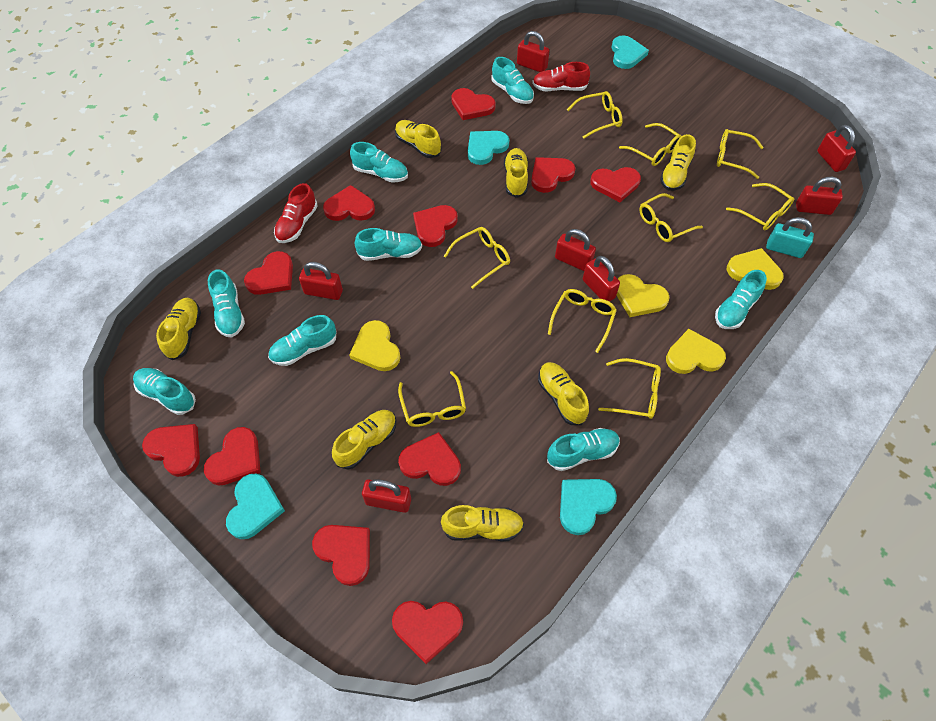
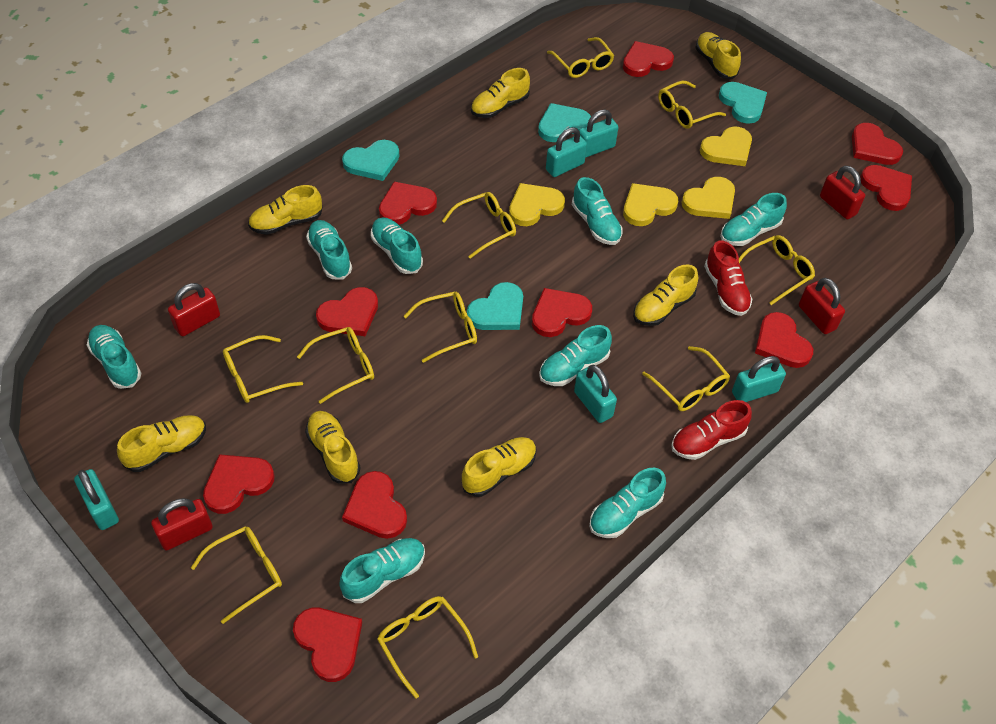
red heart: 11 -> 10
red padlock: 7 -> 4
turquoise padlock: 1 -> 5
yellow glasses: 9 -> 10

